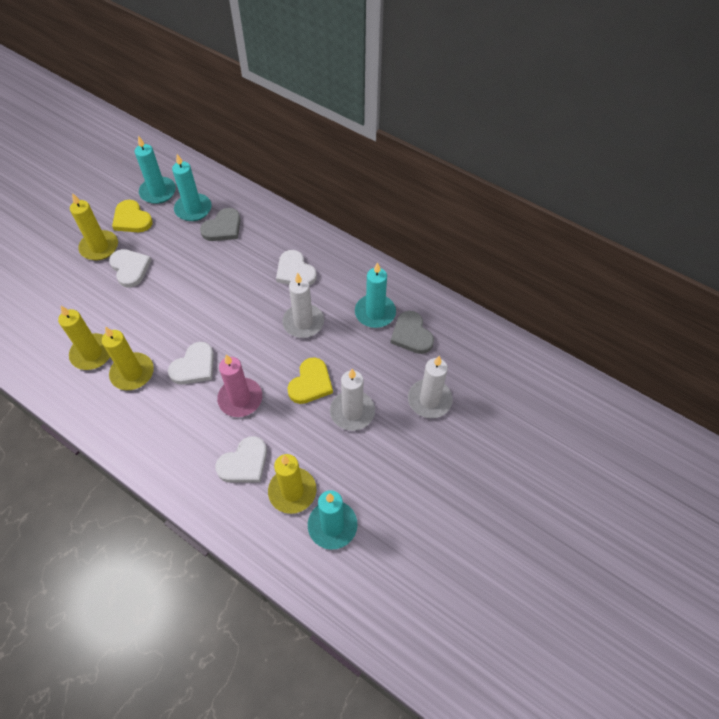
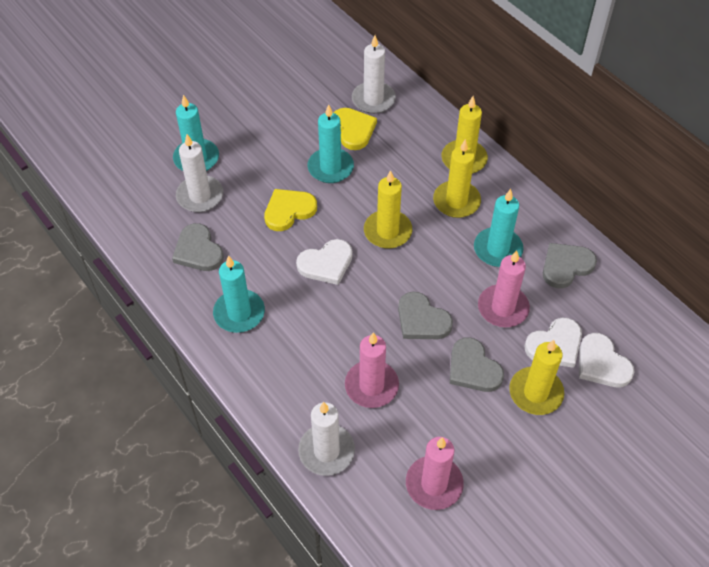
grey heart: 2 -> 4
pink candle: 1 -> 3
white heart: 4 -> 3

